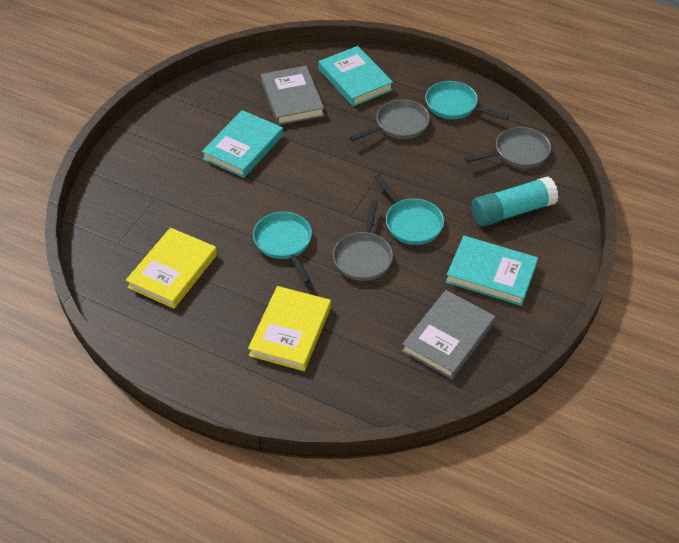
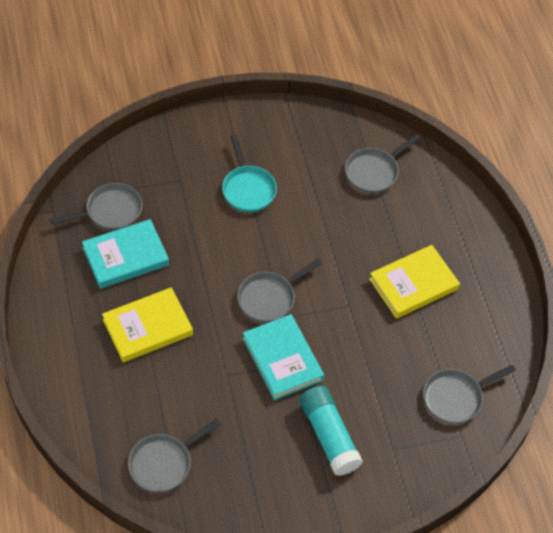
grey book: 2 -> 0
grey pan: 3 -> 5
turquoise book: 3 -> 2
turquoise pan: 3 -> 1

